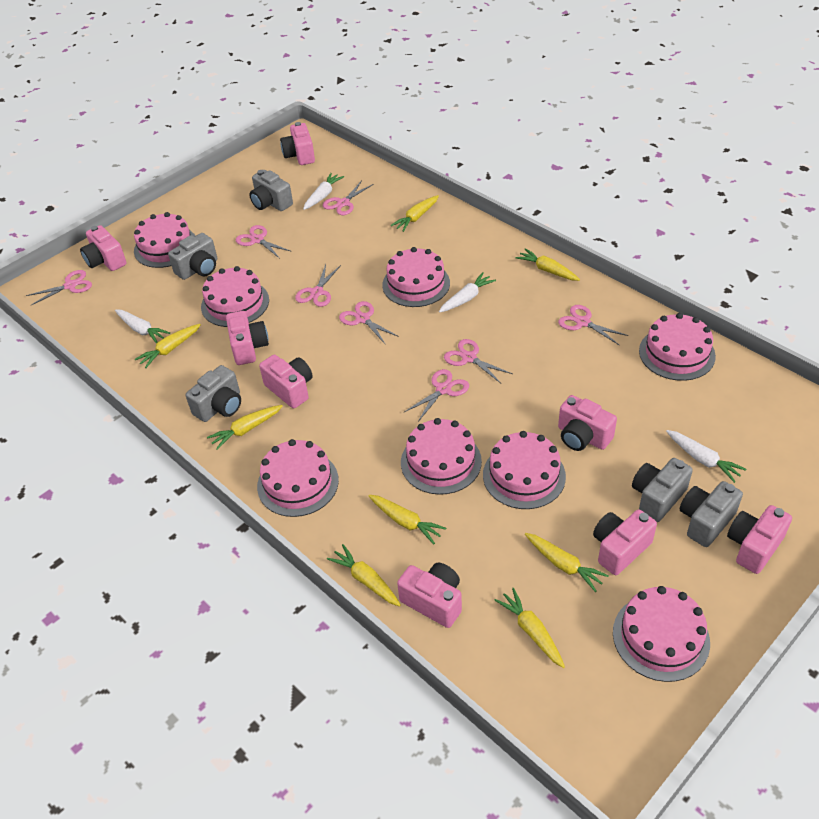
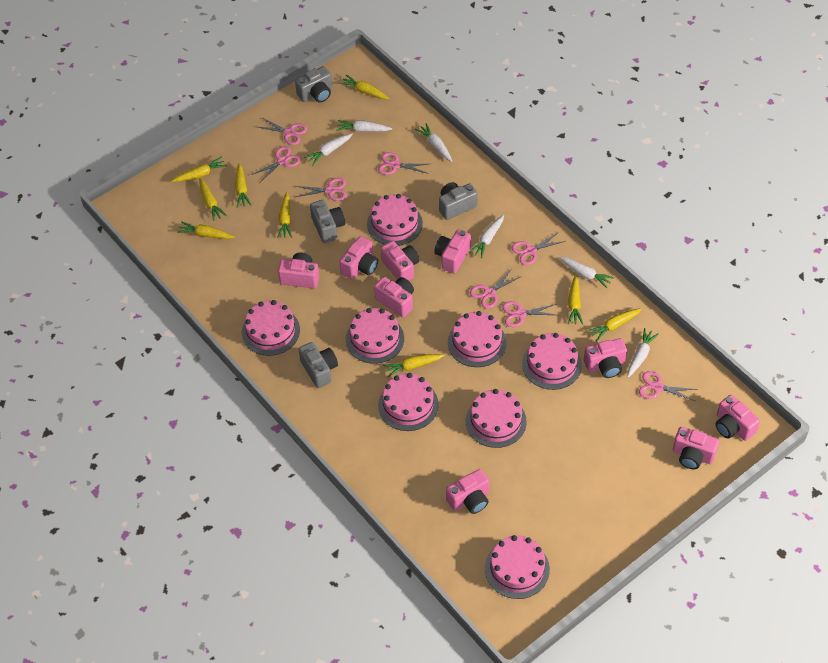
grey camera: 5 -> 4
pink camera: 8 -> 9
white carrot: 4 -> 6
yellow carrot: 8 -> 9

